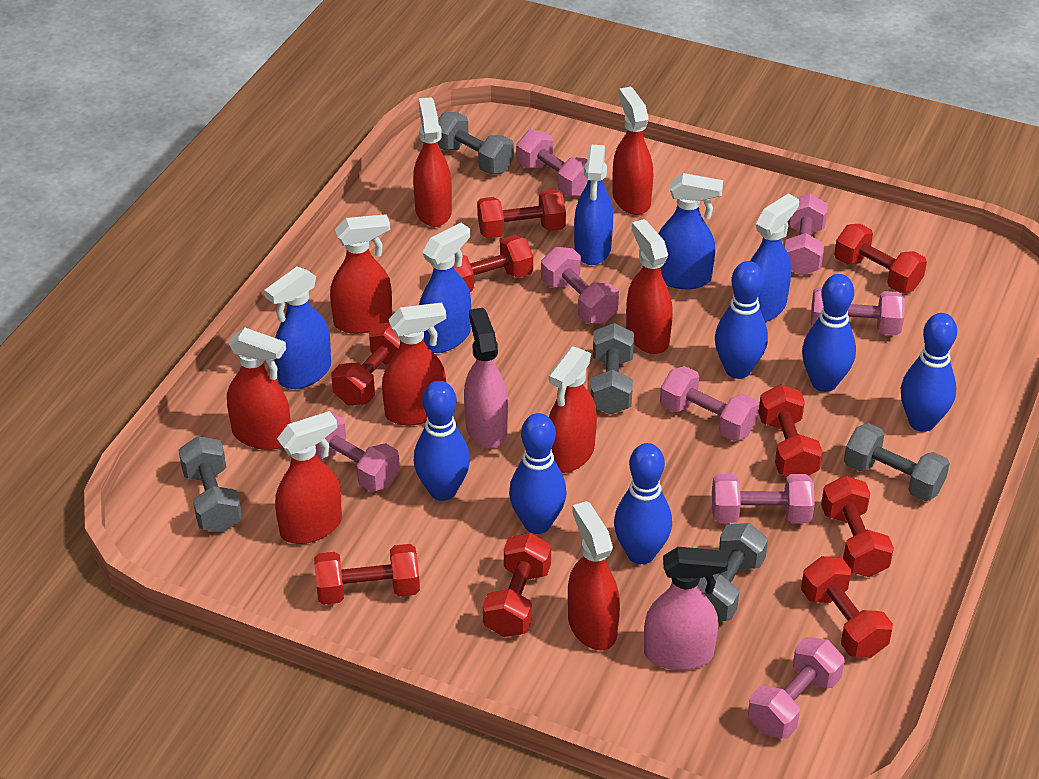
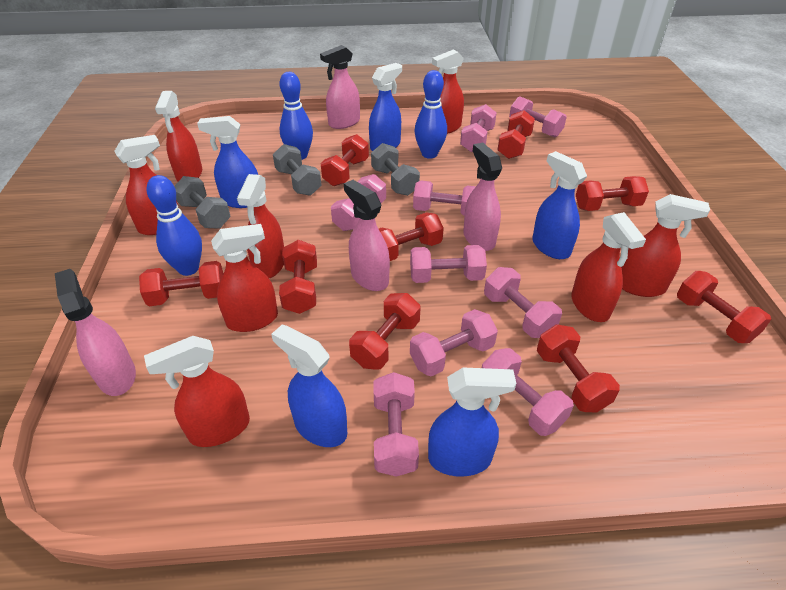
blue bowling pin: 6 -> 3
grey dumbbell: 5 -> 3
pink dumbbell: 8 -> 9
pink spray bottle: 2 -> 4
red spray bottle: 9 -> 8

